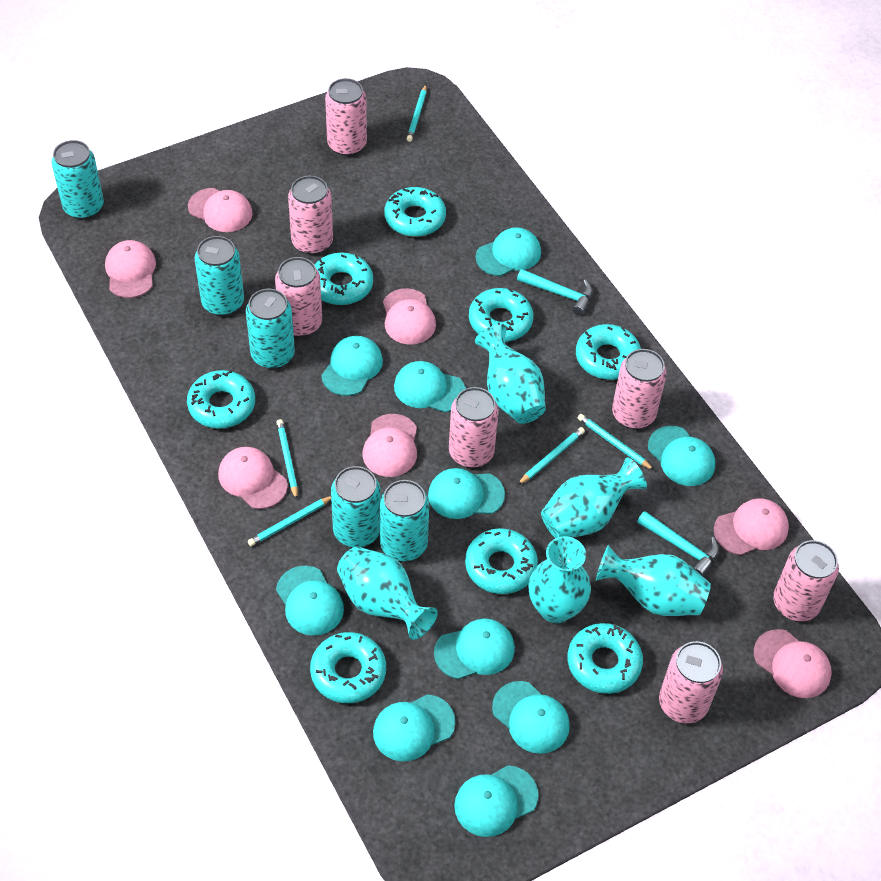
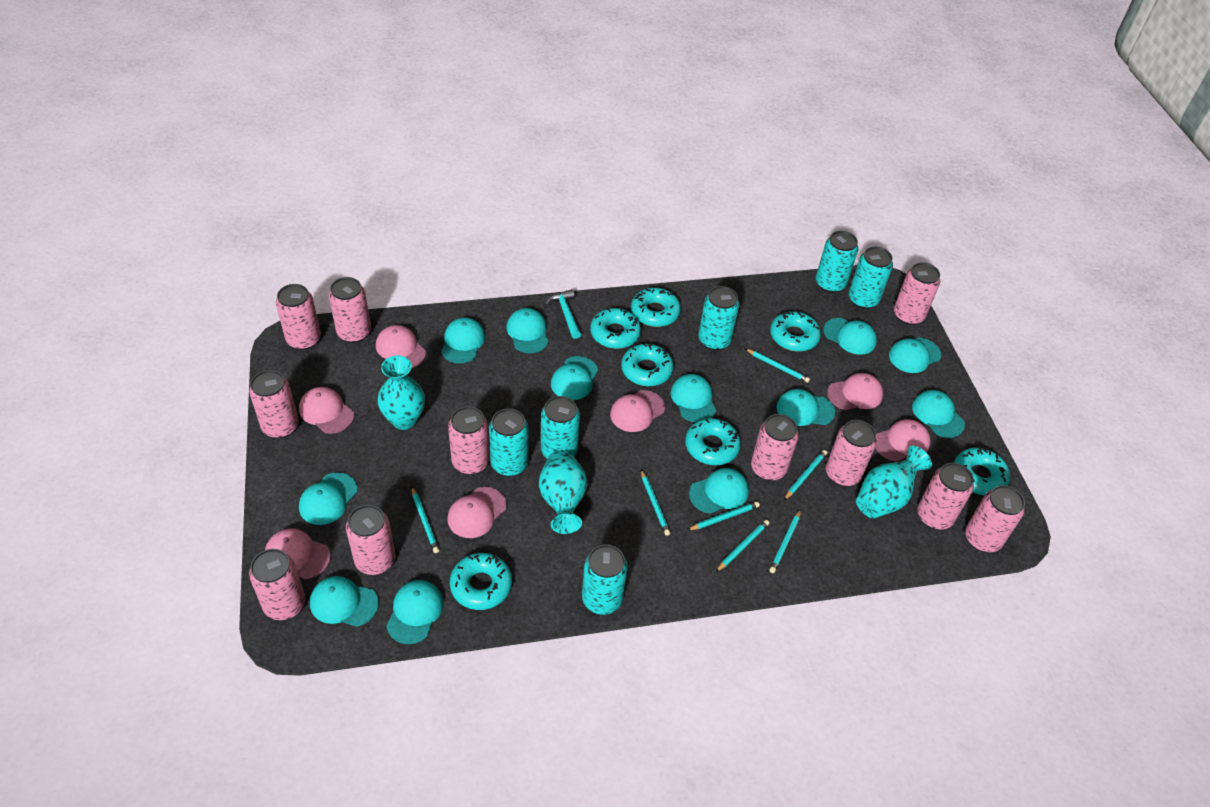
pink can: 7 -> 11
turquoise can: 5 -> 6
turquoise cap: 10 -> 12
turquoise donut: 8 -> 7
turquoise hammer: 2 -> 1
turquoise pencil: 5 -> 7
turquoise vase: 5 -> 3

